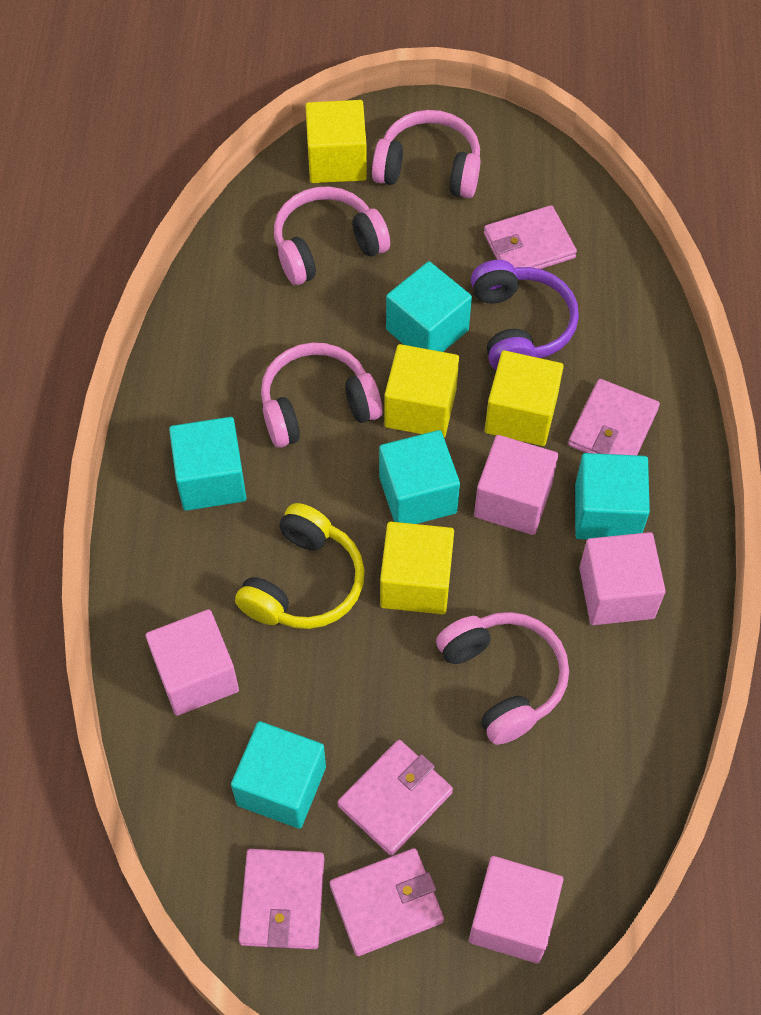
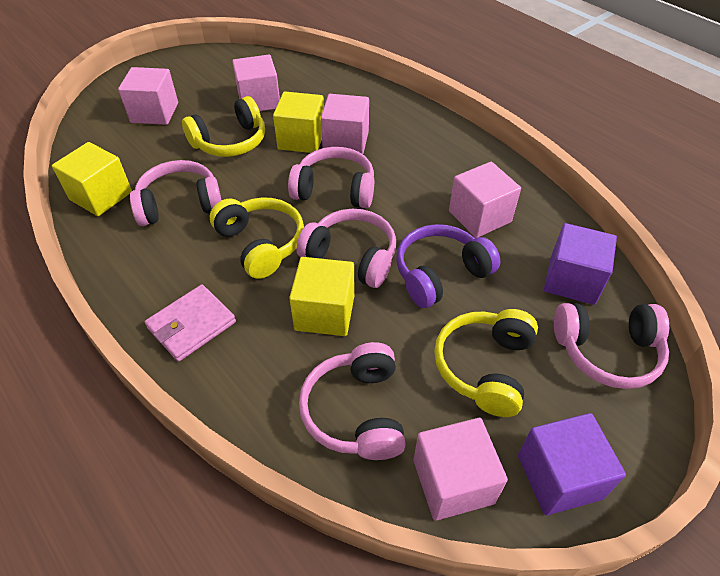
pink cube: 4 -> 5
pink headphones: 4 -> 5
pink wallet: 5 -> 1
purple cube: 0 -> 2
turquoise cube: 5 -> 0
yellow cube: 4 -> 3
yellow headphones: 1 -> 3

